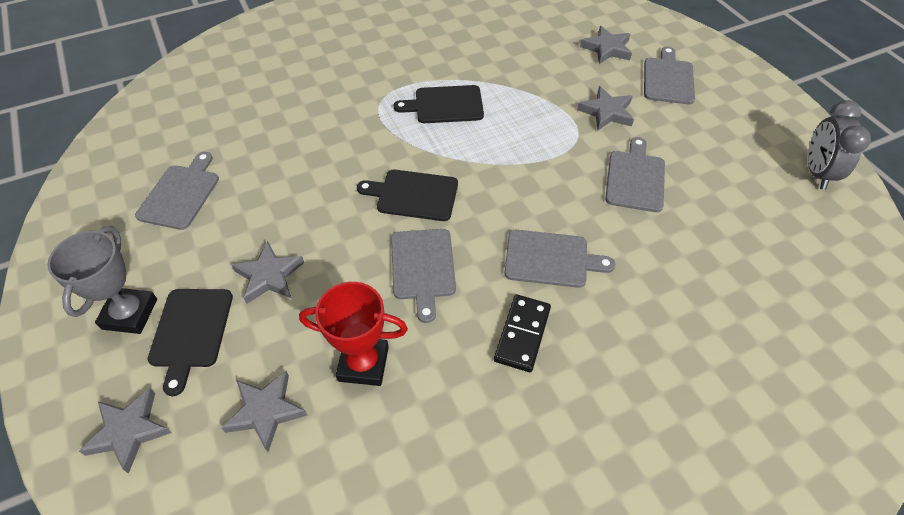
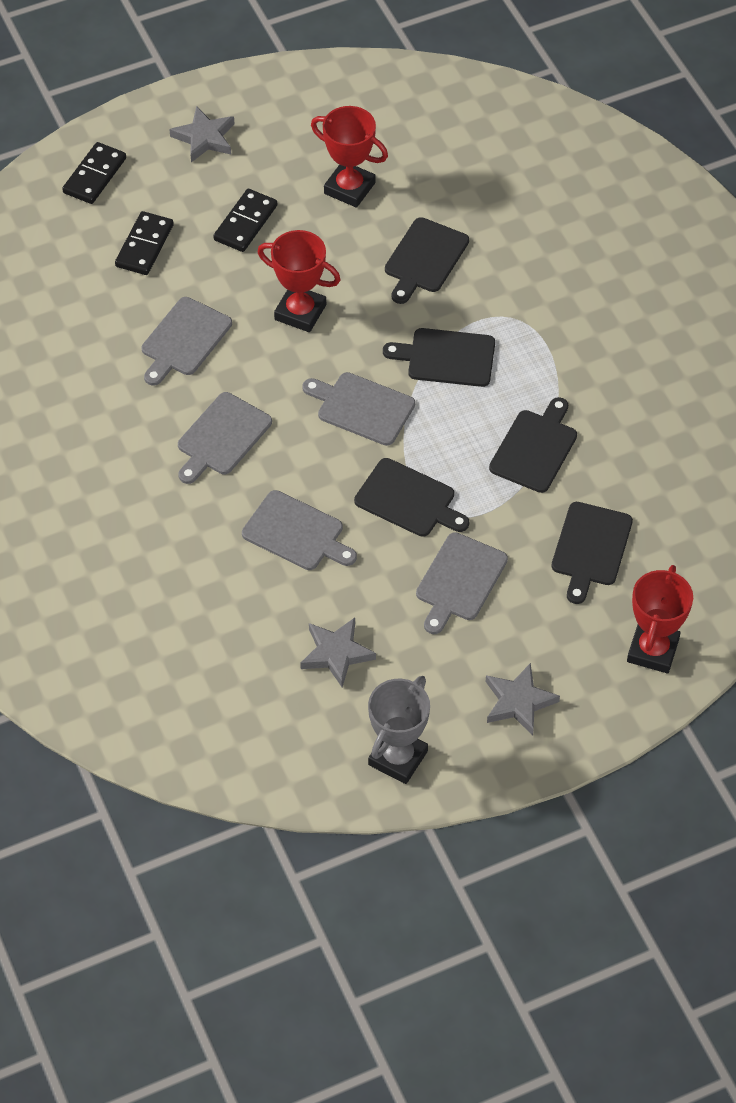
black cutting board: 3 -> 5
black domino: 1 -> 3
grey clock: 1 -> 0
grey star: 5 -> 3
red trophy: 1 -> 3

